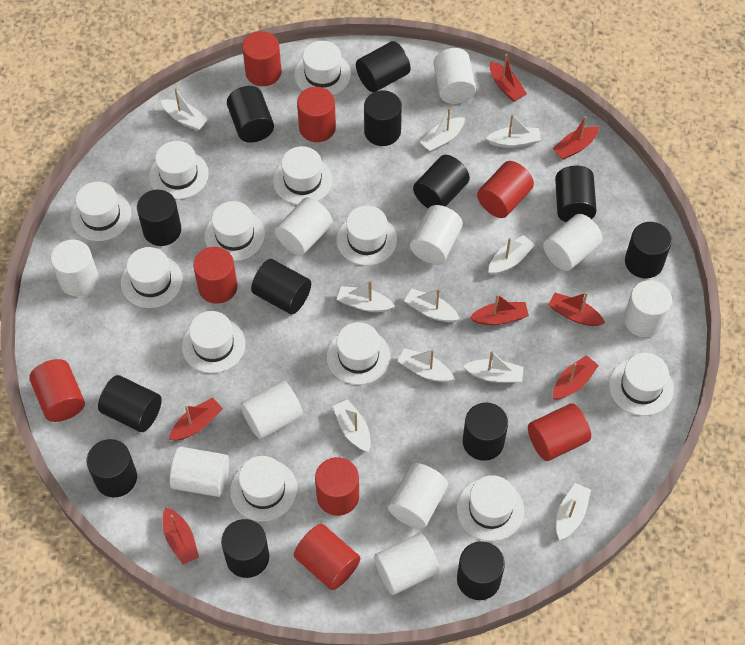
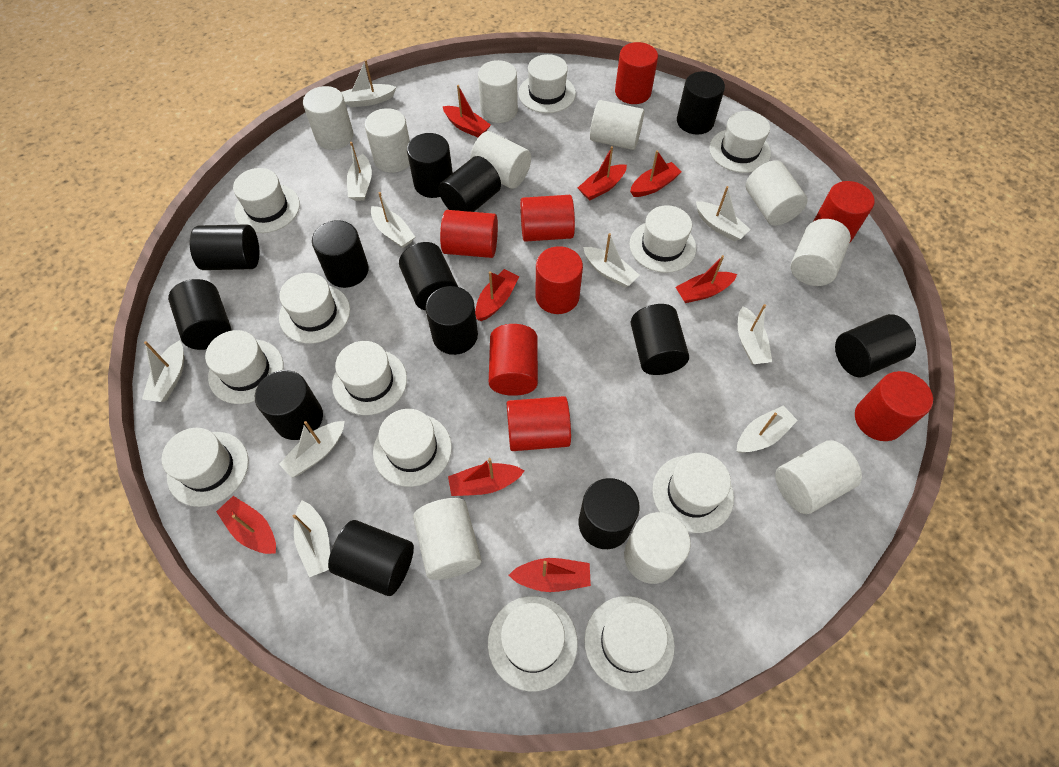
red boat: 7 -> 8

